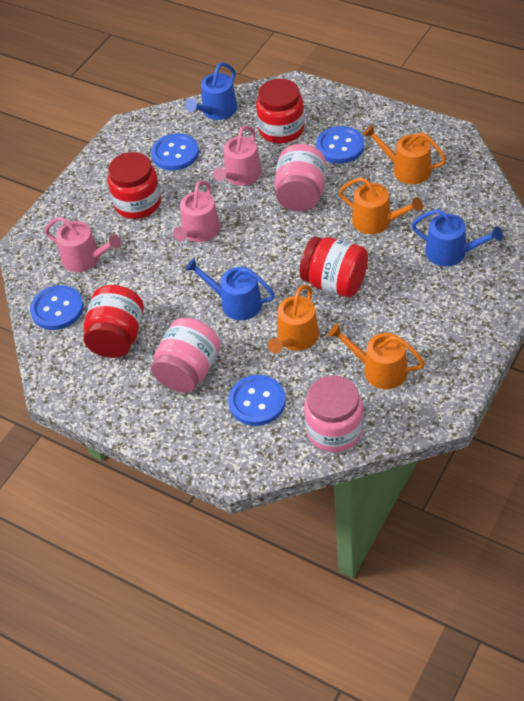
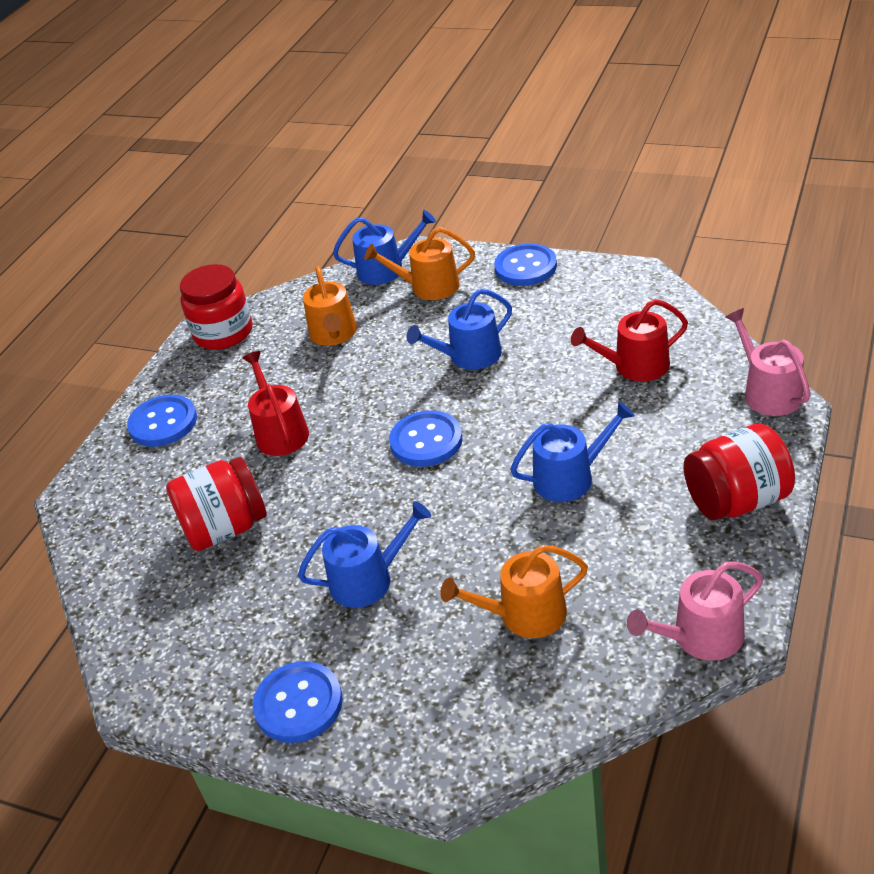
blue watering can: 3 -> 4
orange watering can: 4 -> 3
pink jar: 3 -> 0
pink watering can: 3 -> 2
red jar: 4 -> 3
red watering can: 0 -> 2

